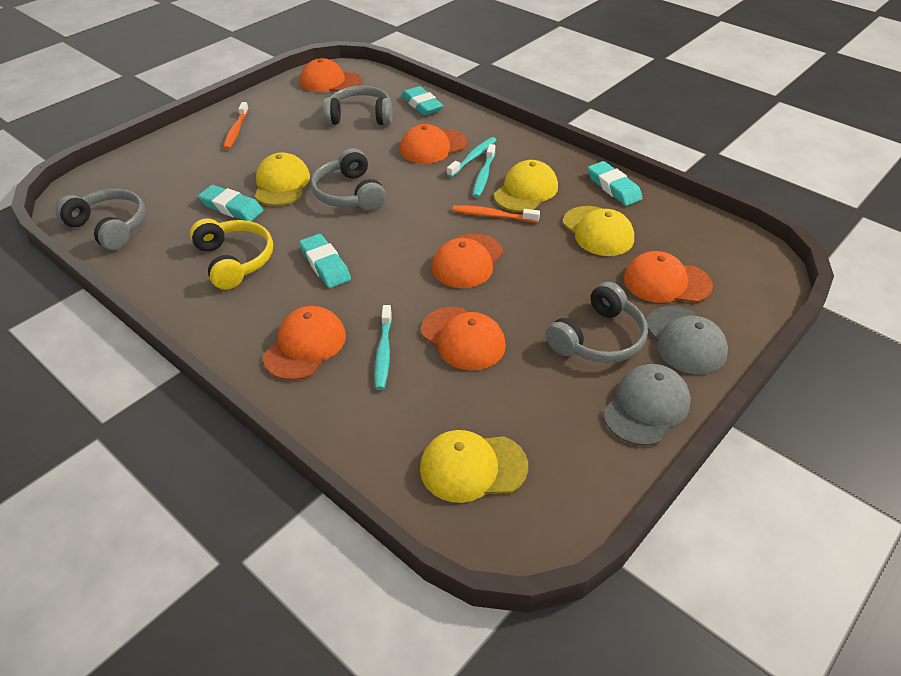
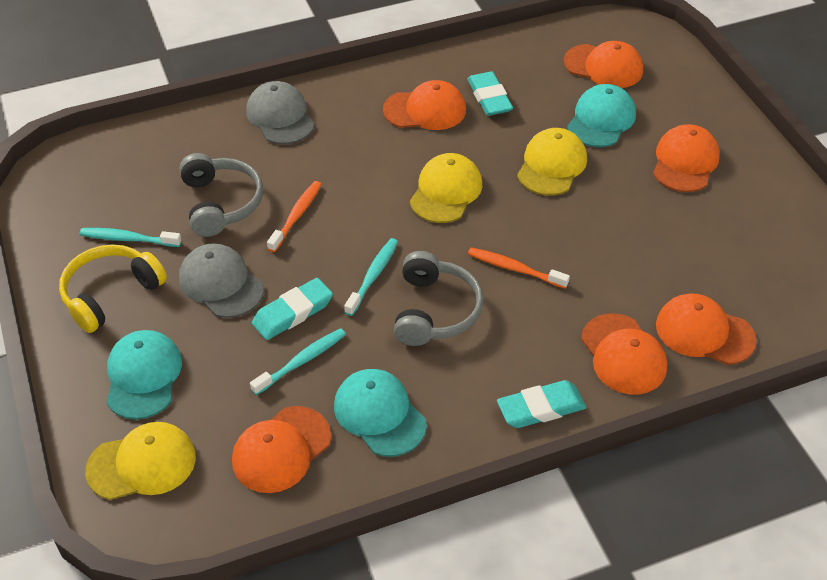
grey headphones: 4 -> 2
turquoise cap: 0 -> 3
turquoise eraser: 4 -> 3
yellow cap: 4 -> 3

